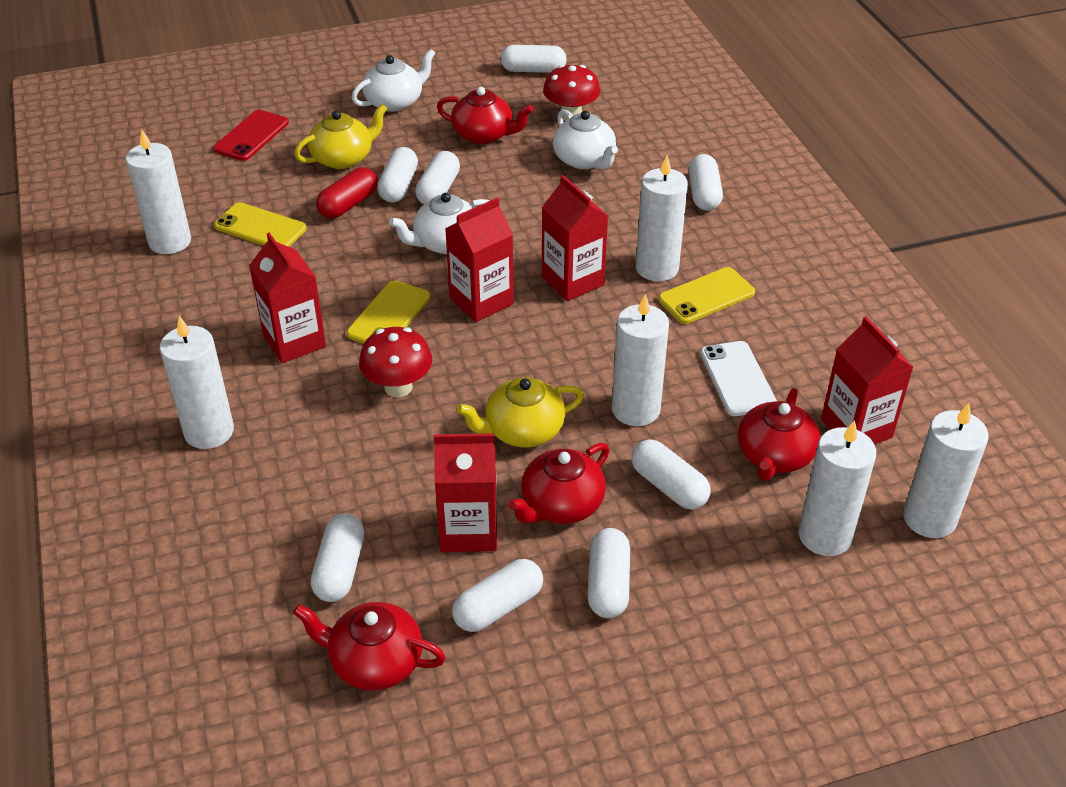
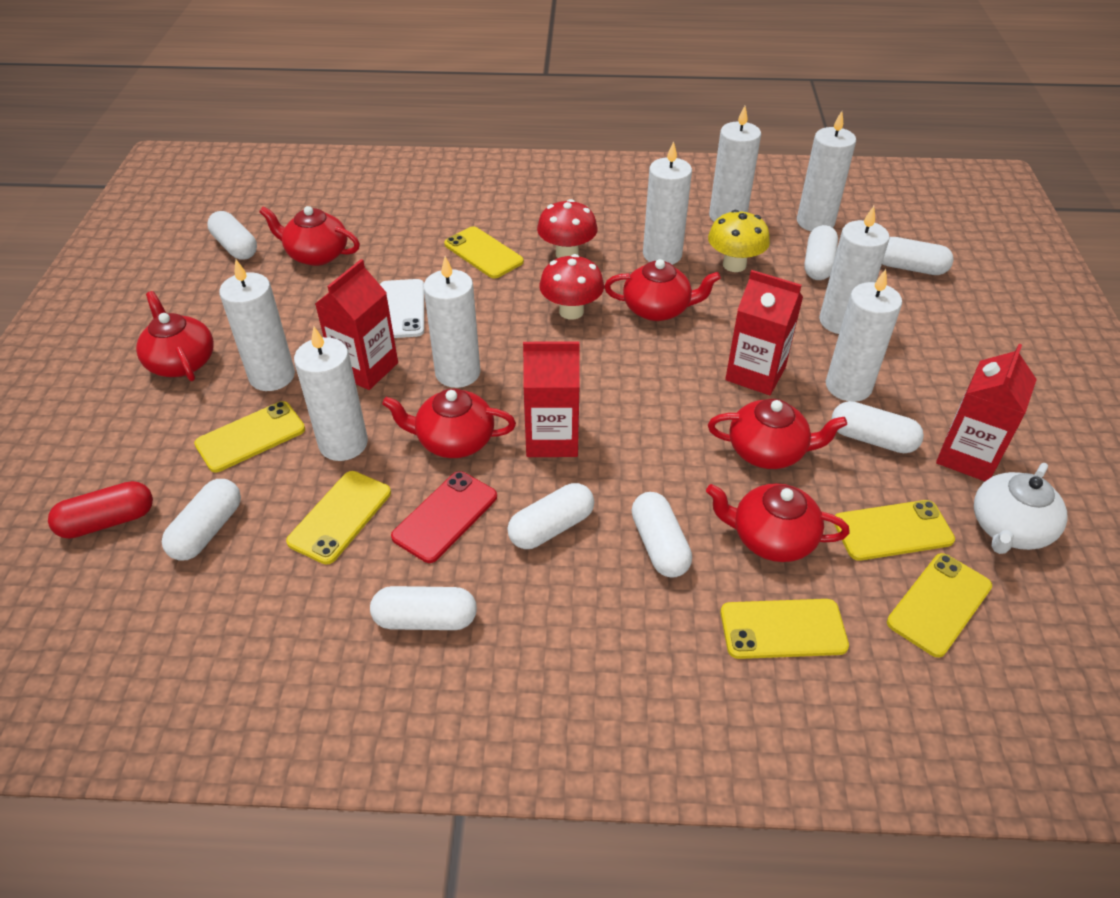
red carton: 5 -> 4
red teapot: 4 -> 6
white candle: 6 -> 8
white teapot: 3 -> 1
yellow mushroom: 0 -> 1
yellow phone: 3 -> 6
yellow teapot: 2 -> 0

